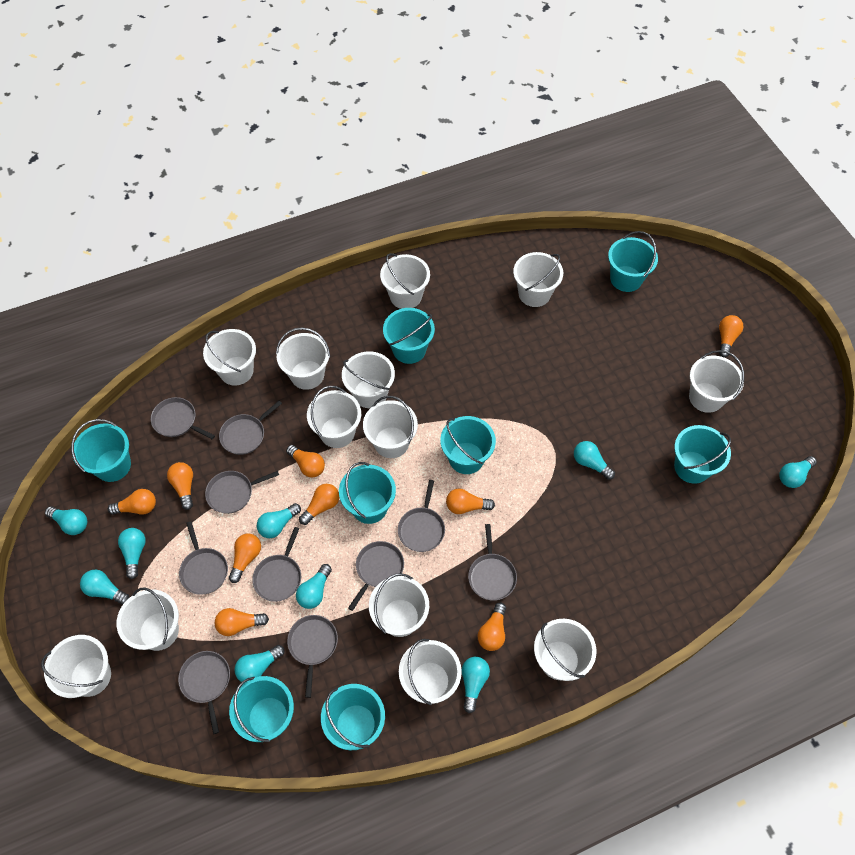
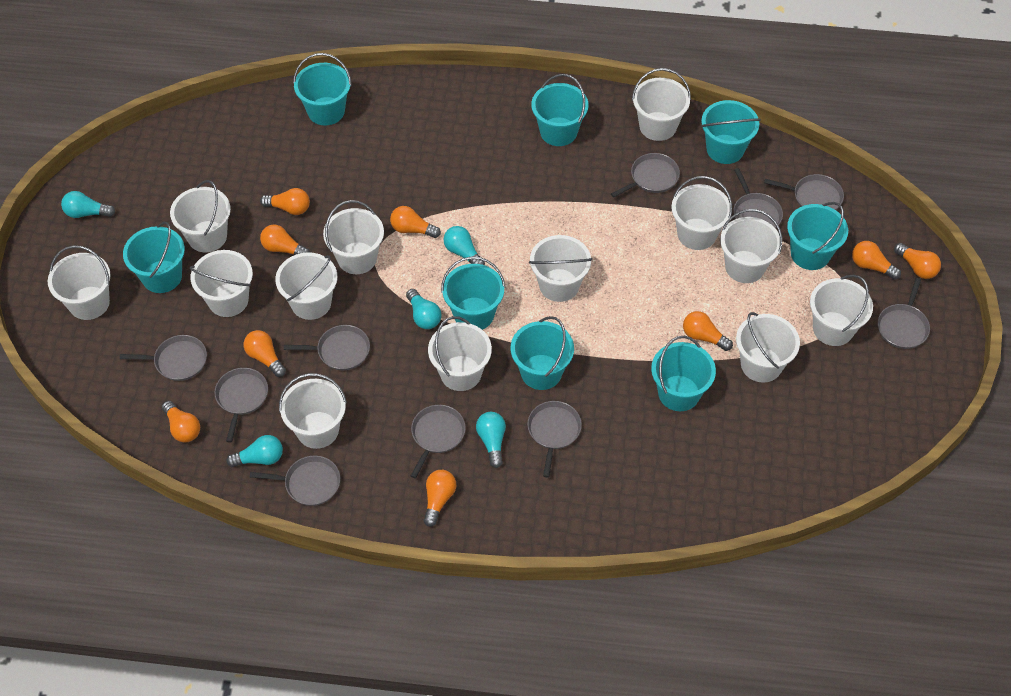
turquoise light bulb: 9 -> 5

